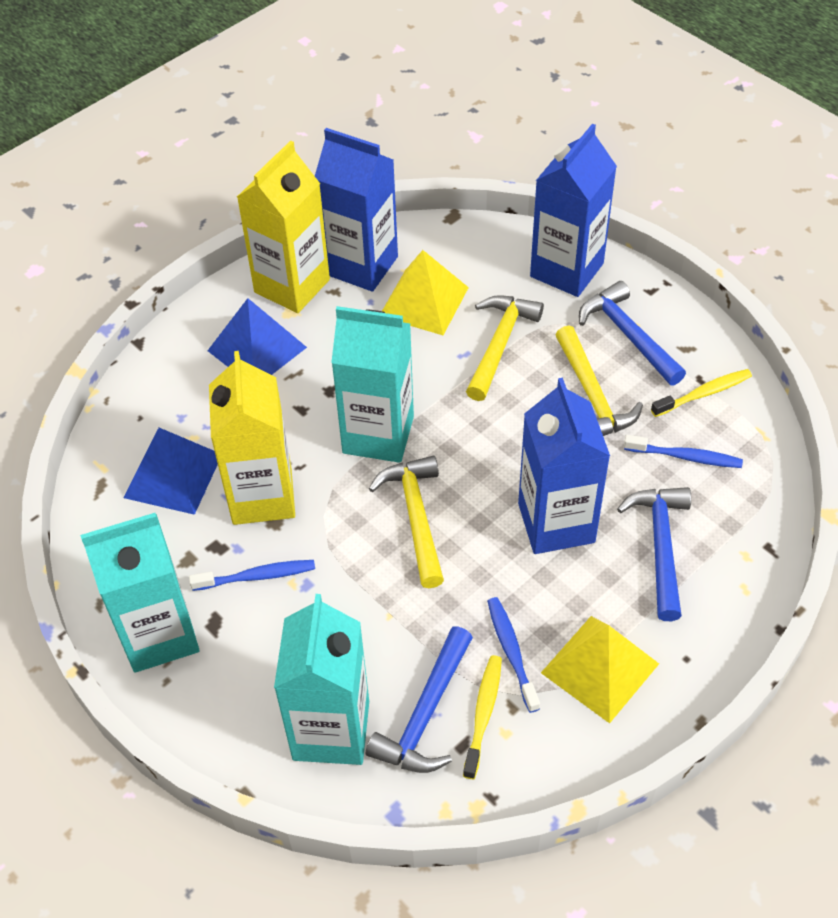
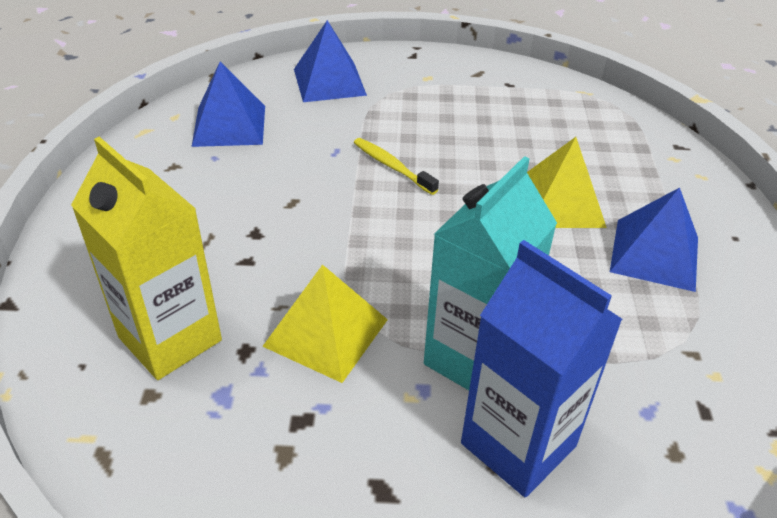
blue carton: 3 -> 1
blue hammer: 3 -> 0
blue pyramid: 2 -> 3
blue toothbrush: 3 -> 0
turquoise carton: 3 -> 1
yellow carton: 2 -> 1
yellow hammer: 3 -> 0
yellow toothbrush: 2 -> 1

